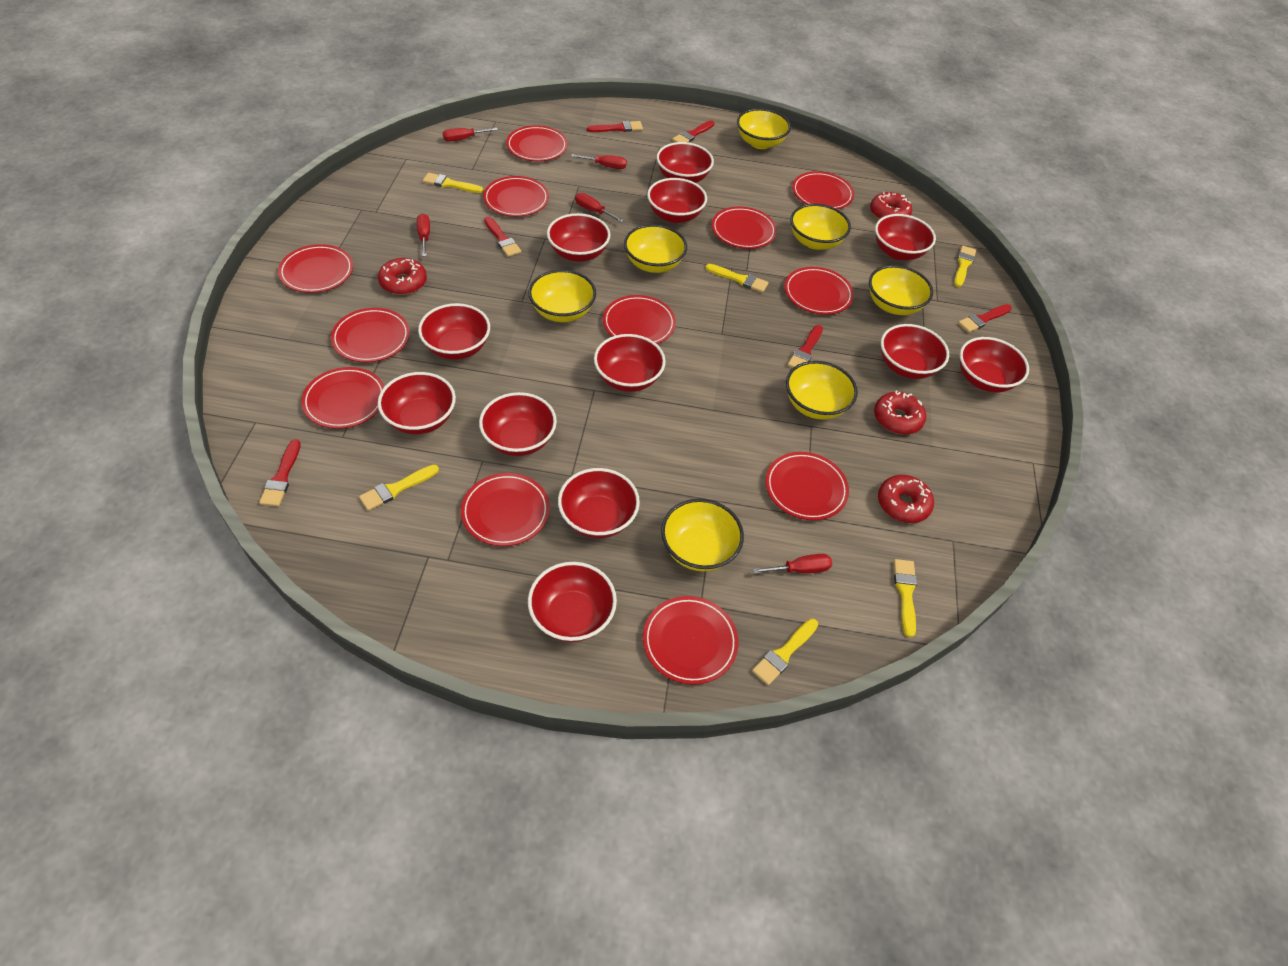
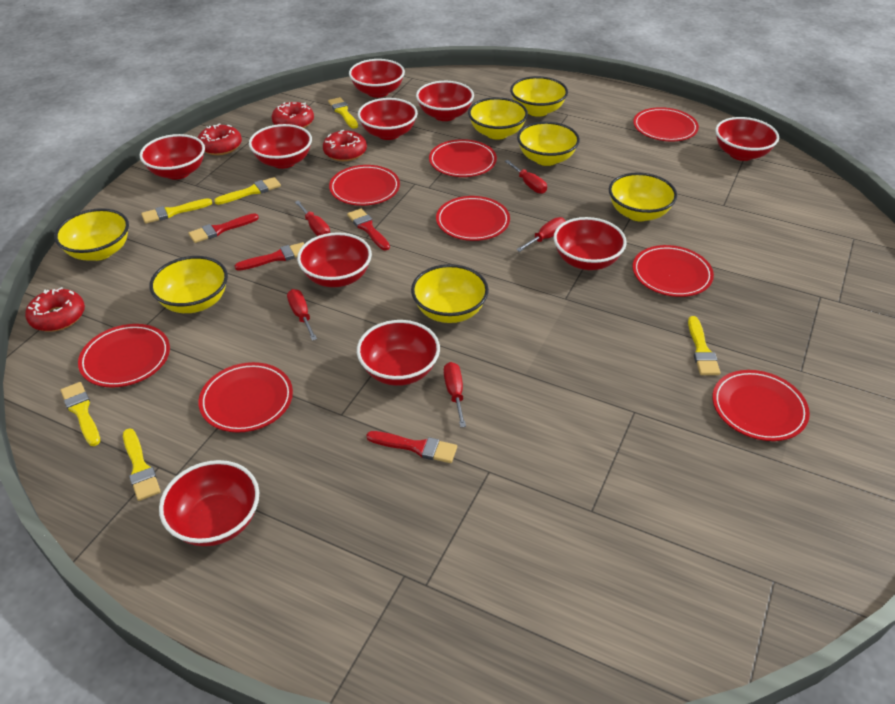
red bowl: 12 -> 10
red brush: 6 -> 4
red plate: 12 -> 8

